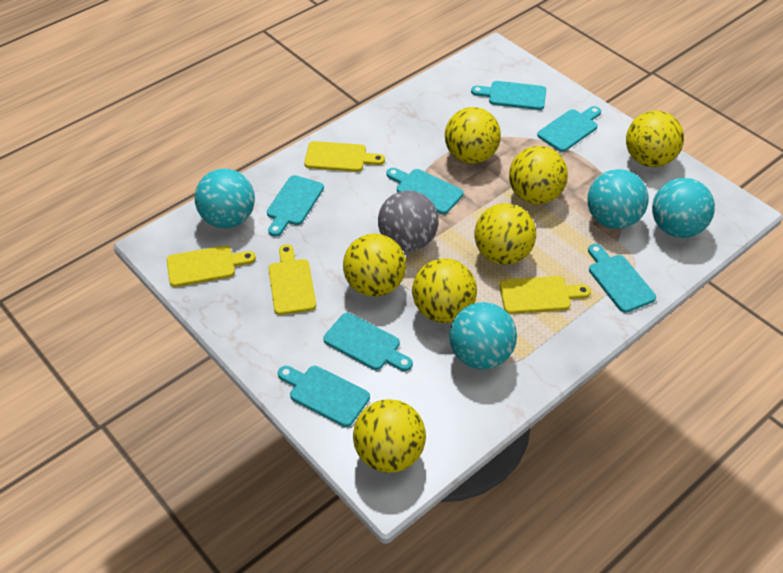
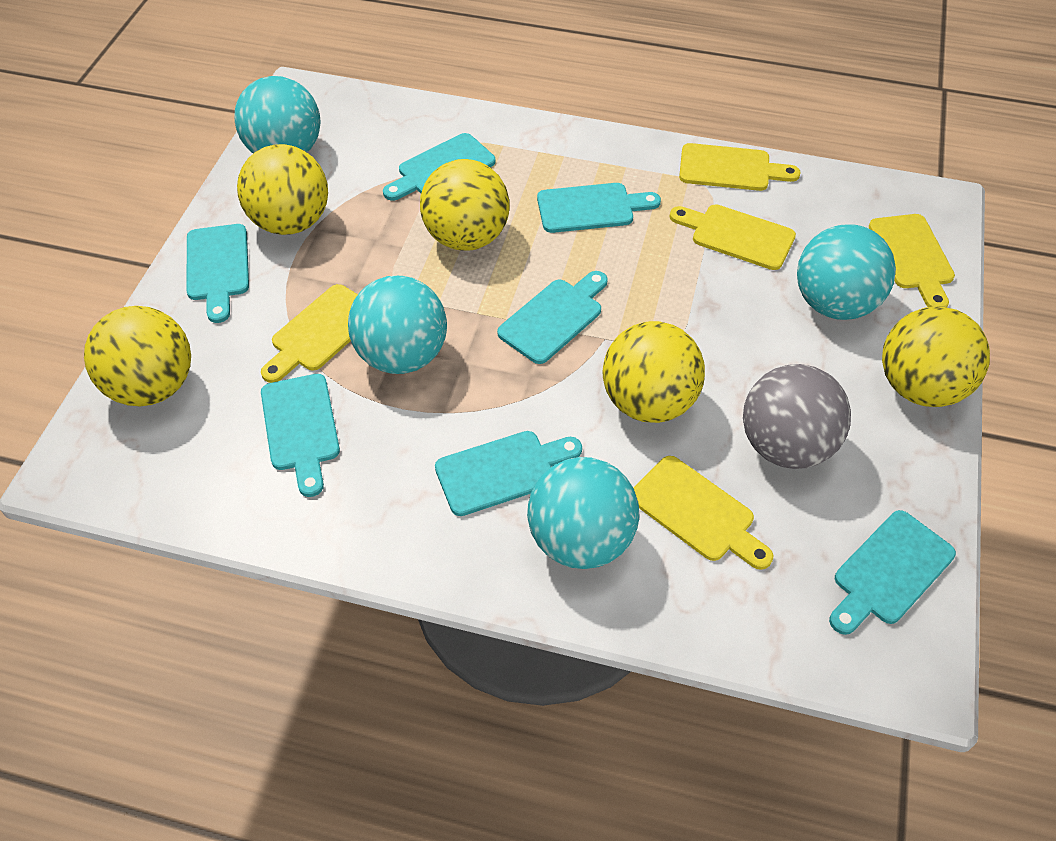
yellow ball: 7 -> 5
yellow cutting board: 4 -> 5

